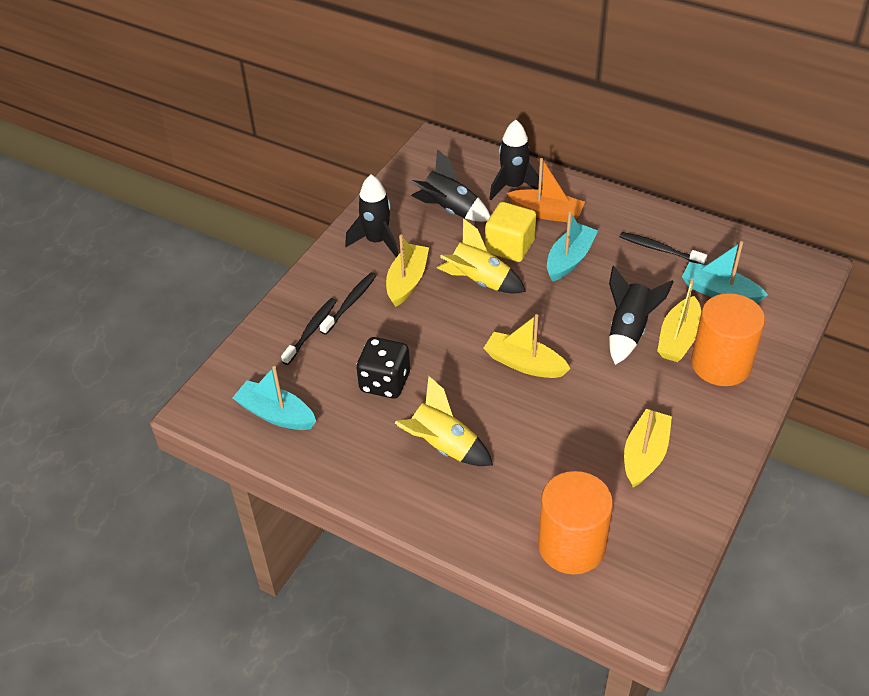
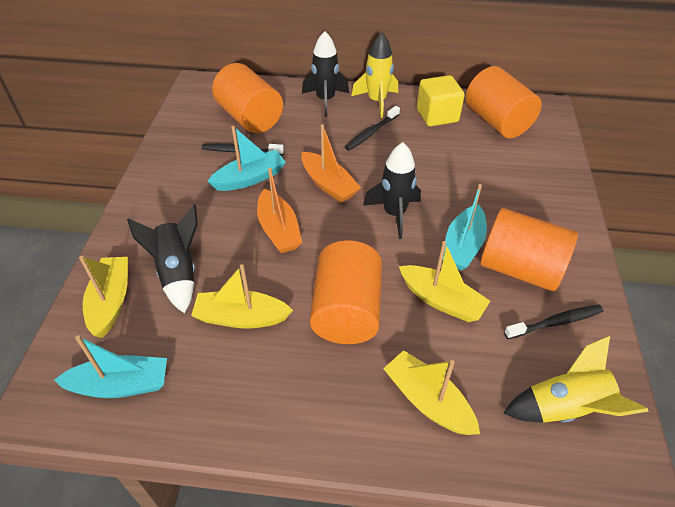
black dice: 1 -> 0
black rocket: 4 -> 3
orange boat: 1 -> 2
orange cylinder: 2 -> 4

